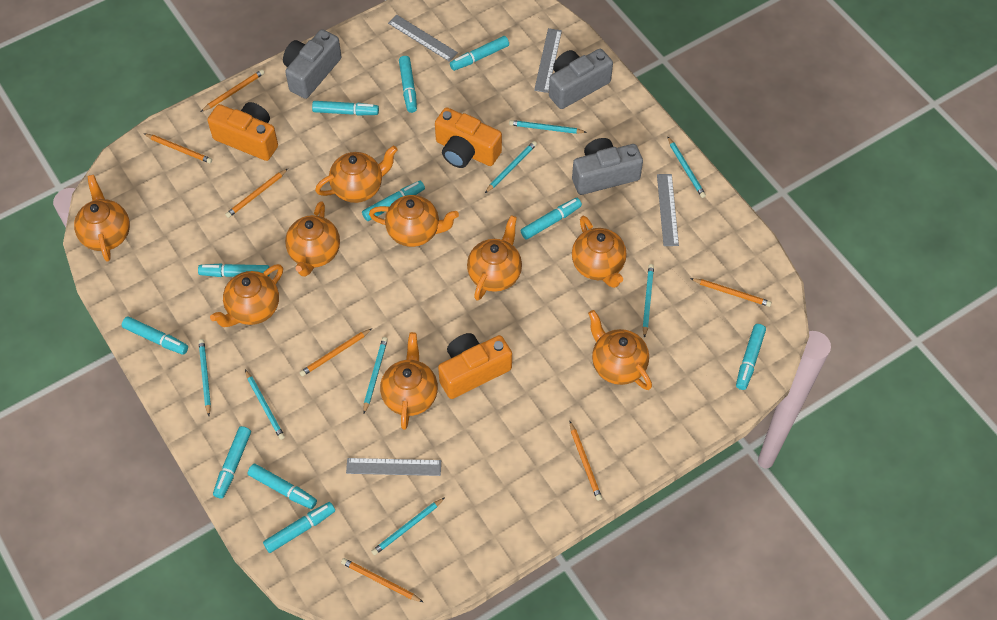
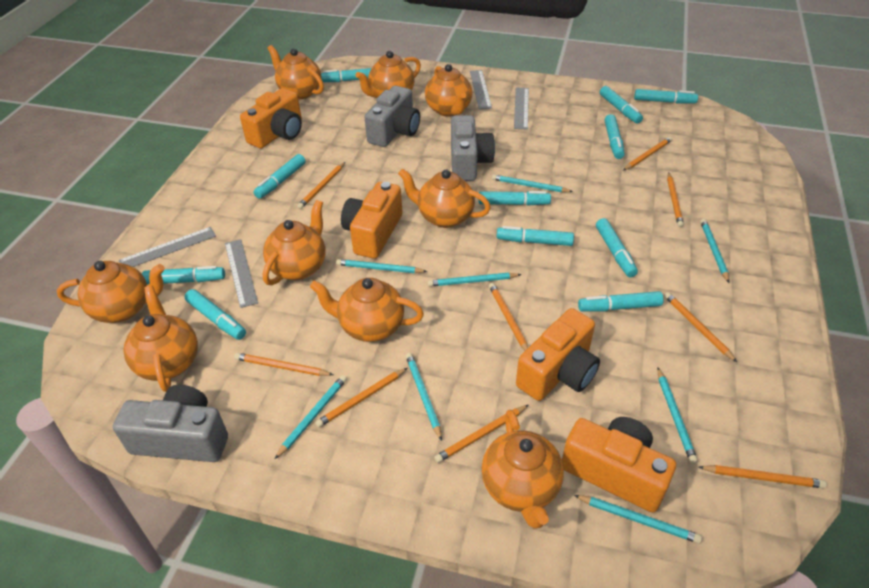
orange camera: 3 -> 4
orange pencil: 7 -> 9

